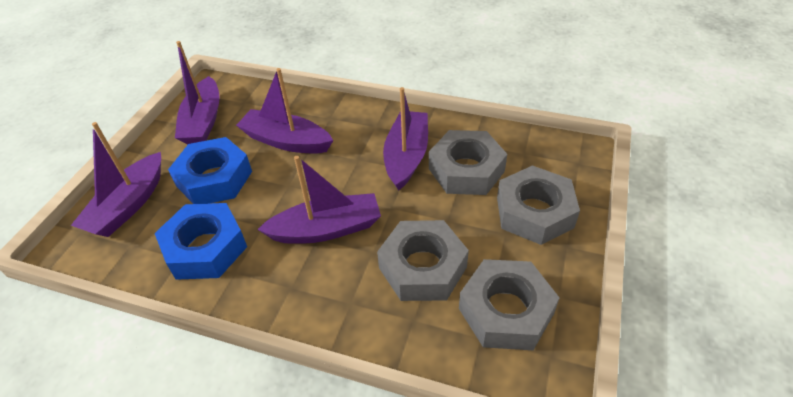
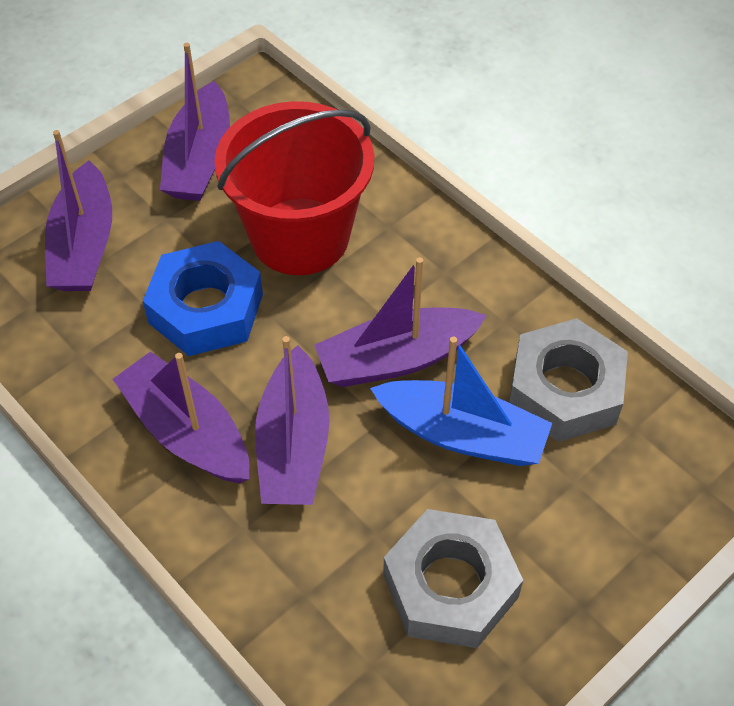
blue boat: 0 -> 1
blue nut: 2 -> 1
grey nut: 4 -> 2
red bucket: 0 -> 1

